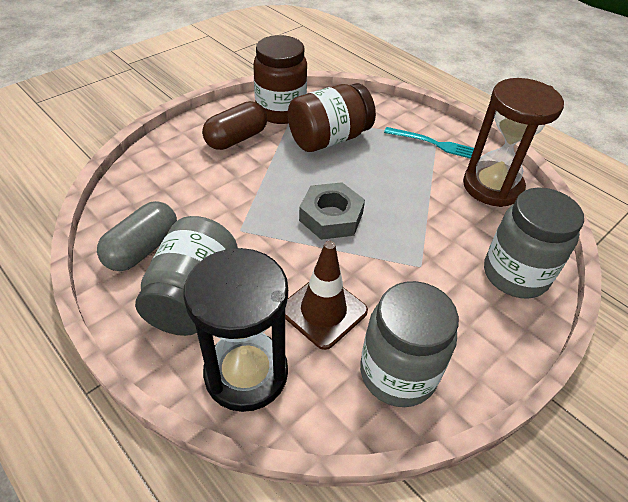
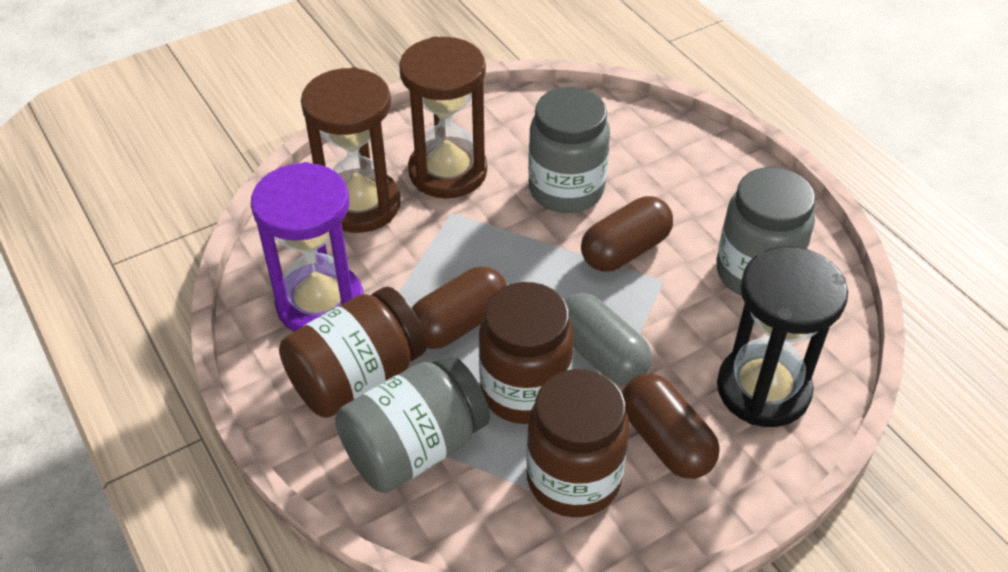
brown capsule: 1 -> 3
brown hourglass: 1 -> 2
brown jar: 2 -> 3
brown traffic cone: 1 -> 0
grey nut: 1 -> 0
purple hourglass: 0 -> 1
turquoise fork: 1 -> 0

